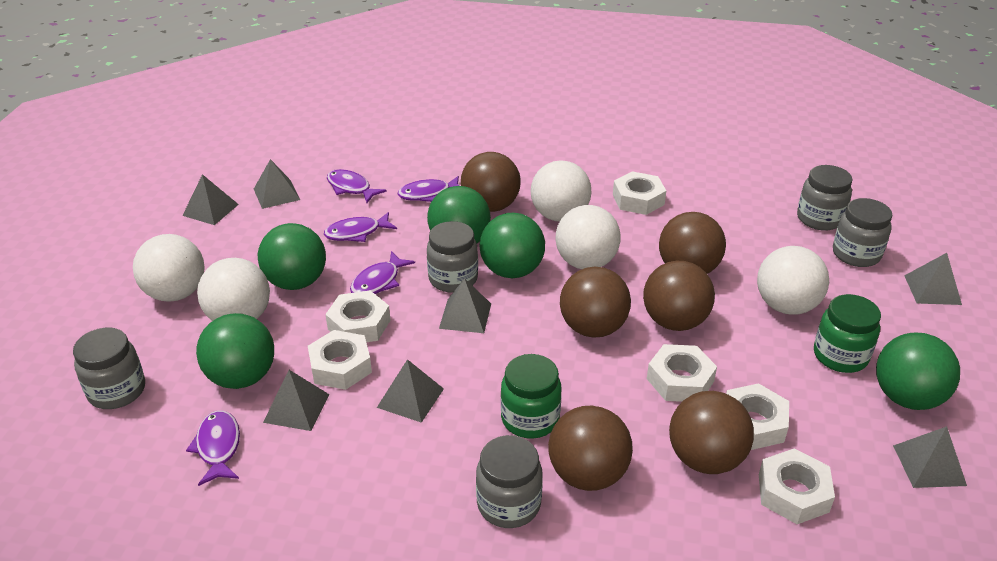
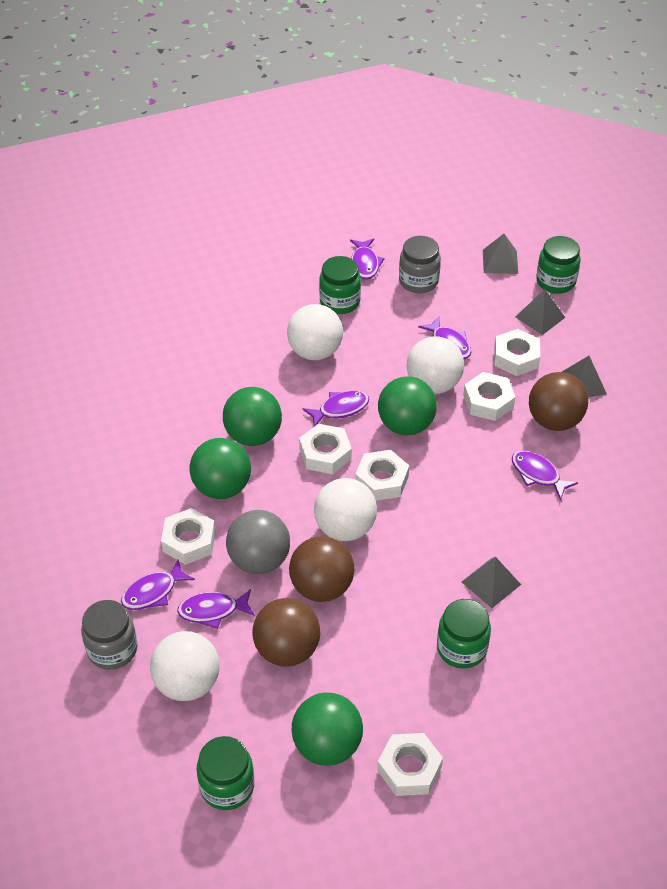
brown ball: 6 -> 3
green ball: 5 -> 4
green jar: 2 -> 4
grey ball: 0 -> 1
grey jar: 5 -> 2
grey pyramid: 7 -> 4
purple fish: 5 -> 6
white ball: 5 -> 4

